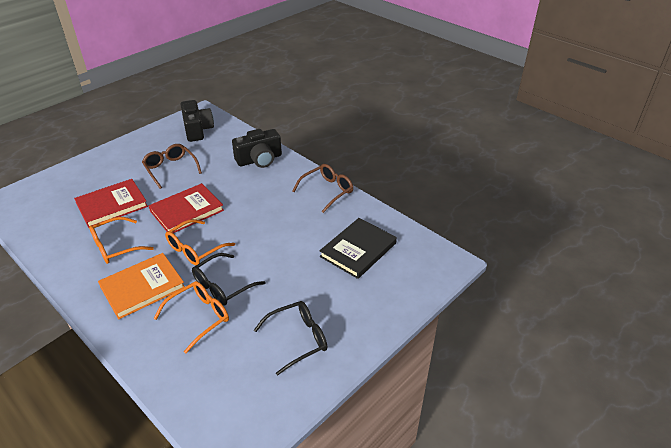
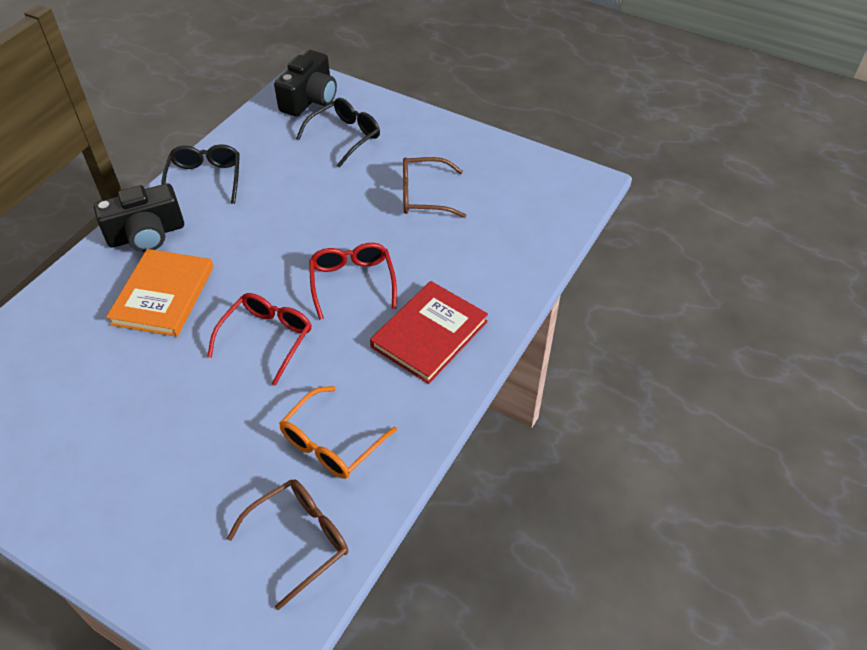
black book: 1 -> 0
orange glasses: 3 -> 1
red book: 2 -> 1
red glasses: 0 -> 2

